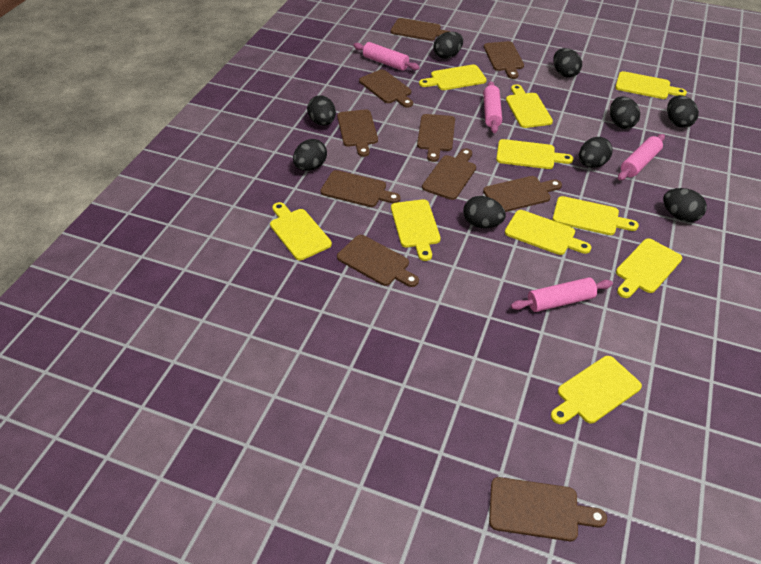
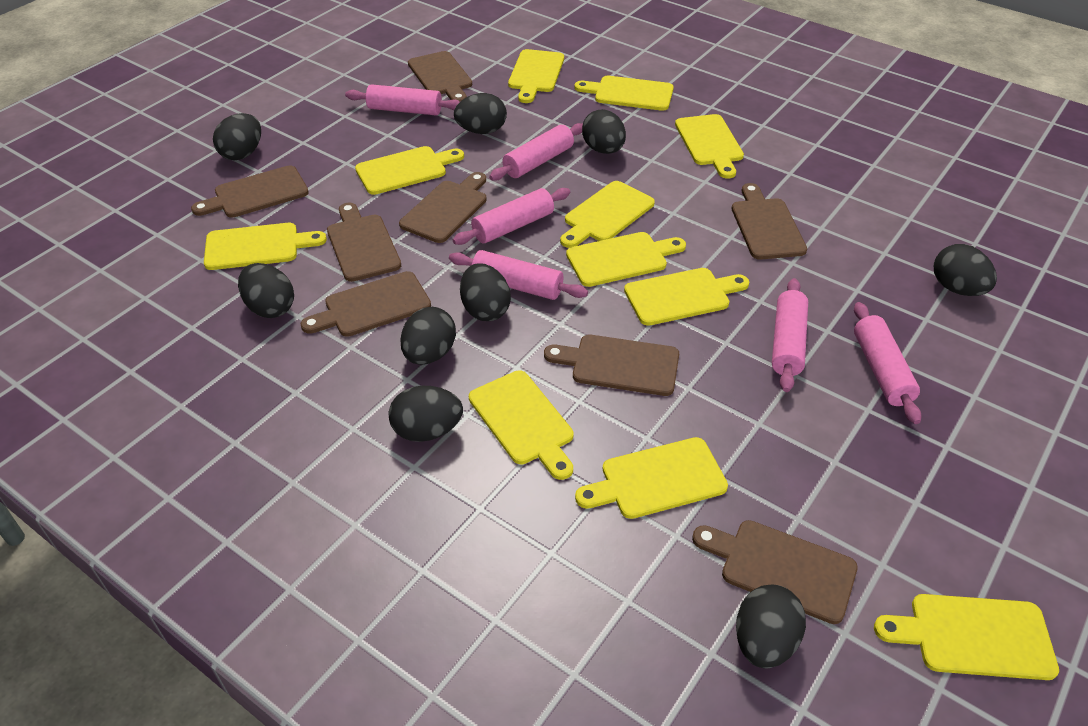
brown cutting board: 10 -> 8
pink rolling pin: 4 -> 6
yellow cutting board: 10 -> 11

